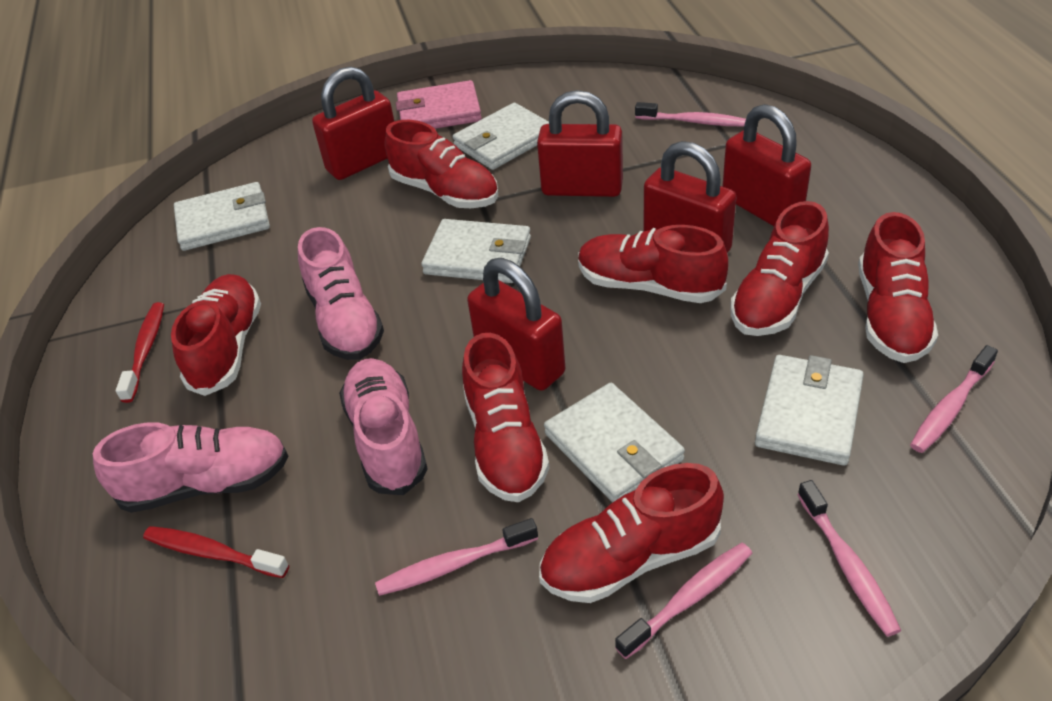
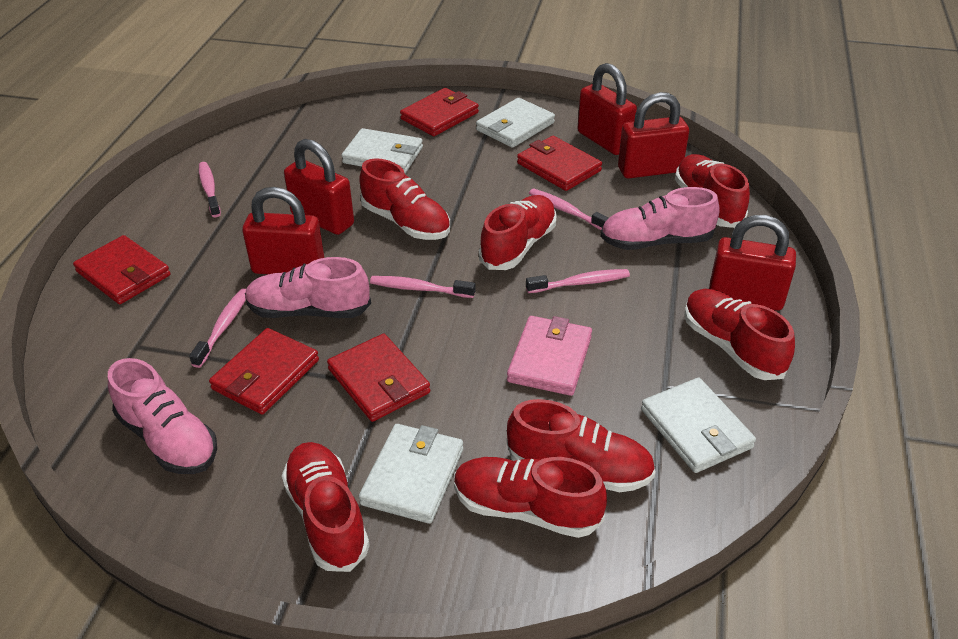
red toothbrush: 2 -> 0
red wallet: 0 -> 5
white wallet: 5 -> 4

